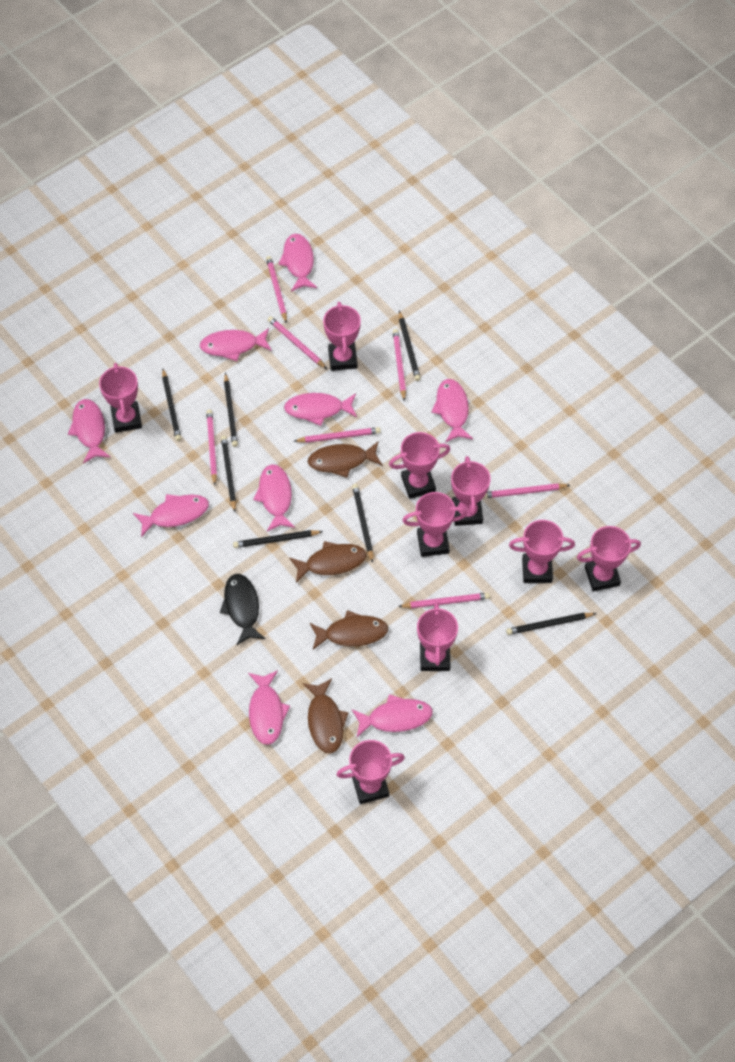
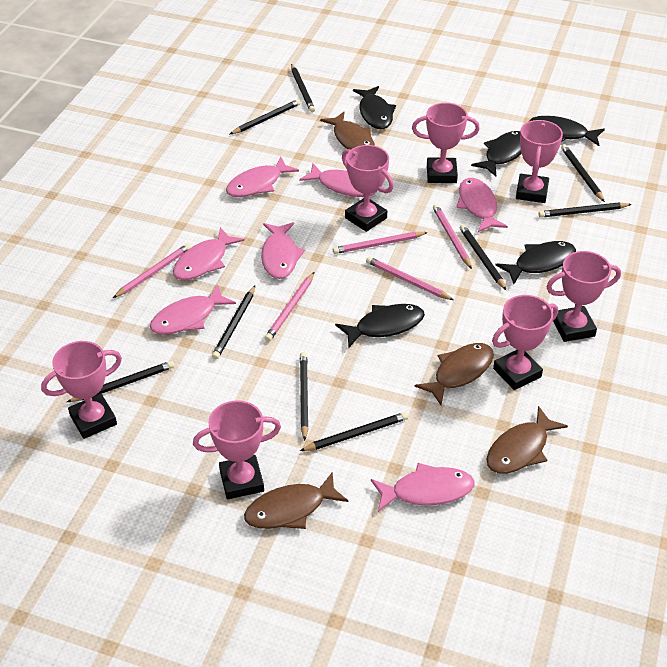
black fish: 1 -> 5
black pencil: 7 -> 9
pink fish: 9 -> 7
pink pencil: 7 -> 5
pink trophy: 9 -> 7

